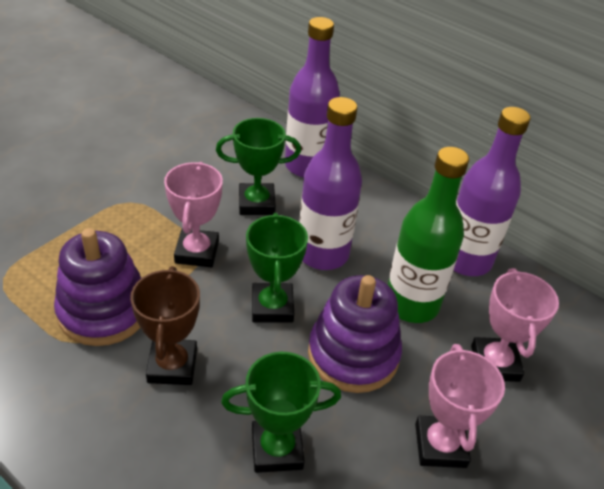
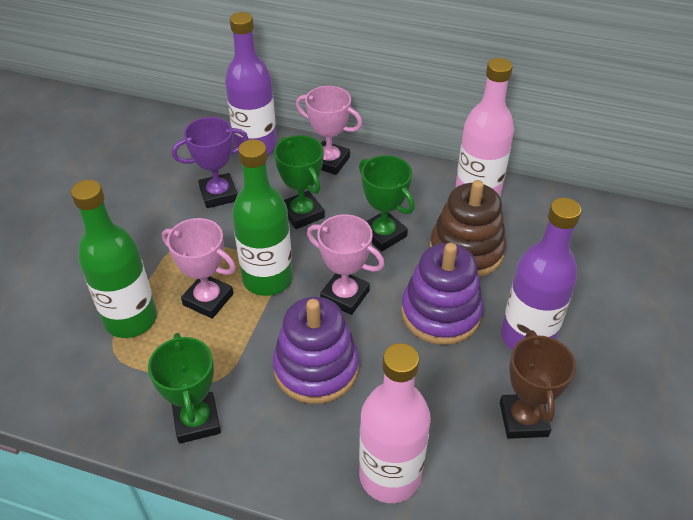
brown stacking toy: 0 -> 1
green bottle: 1 -> 2
pink bottle: 0 -> 2
purple bottle: 3 -> 2
purple trophy: 0 -> 1

